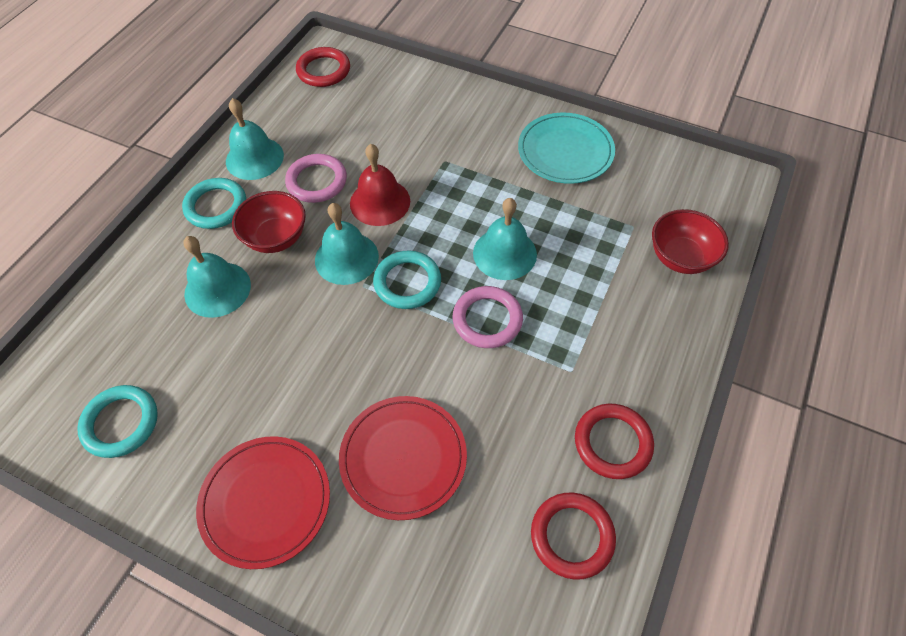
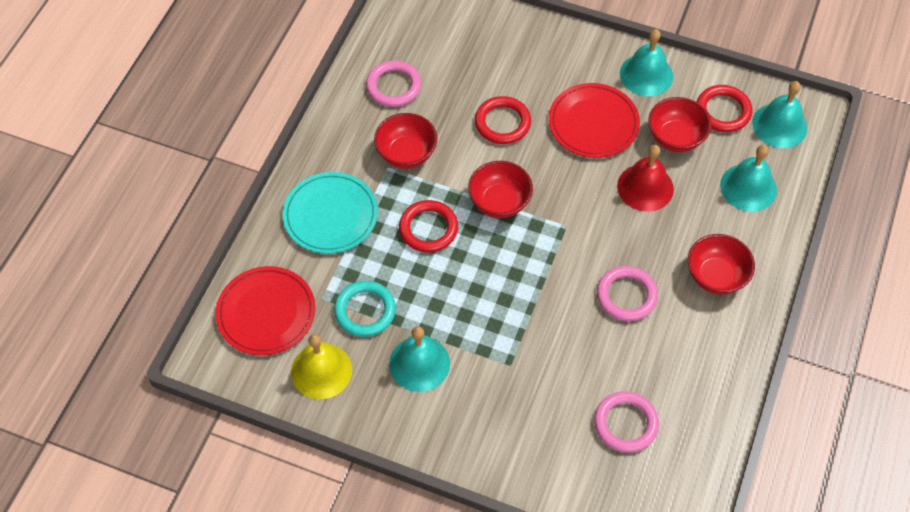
pink ring: 2 -> 3
red bowl: 2 -> 4
turquoise ring: 3 -> 1
yellow bell: 0 -> 1

